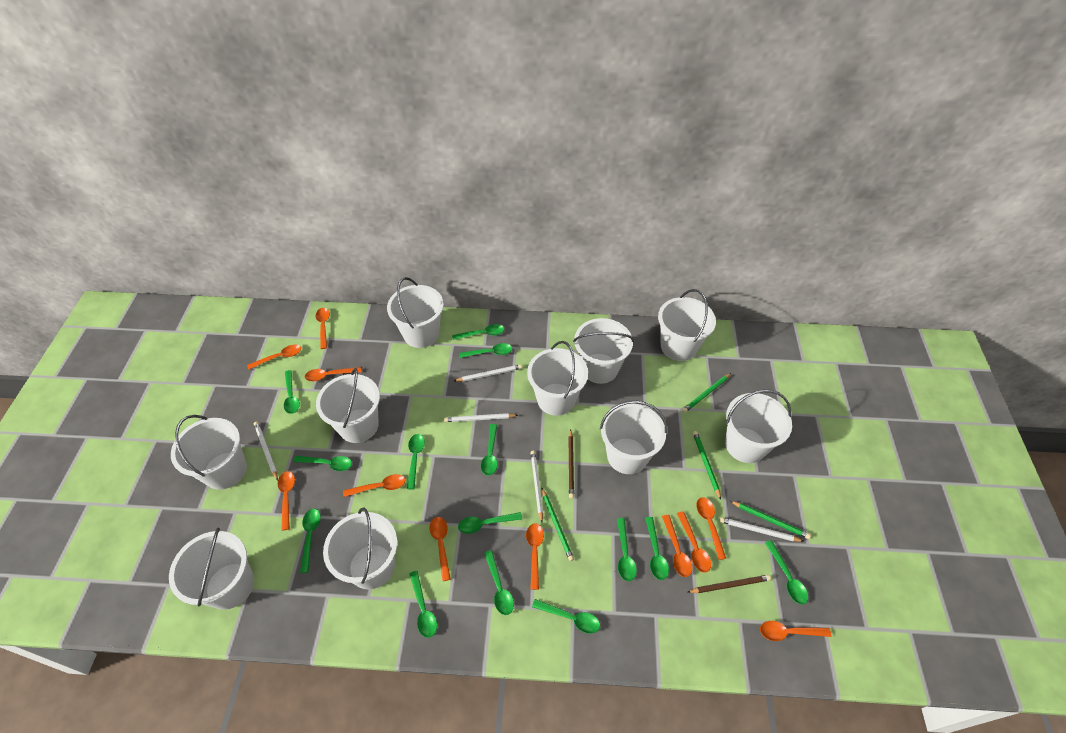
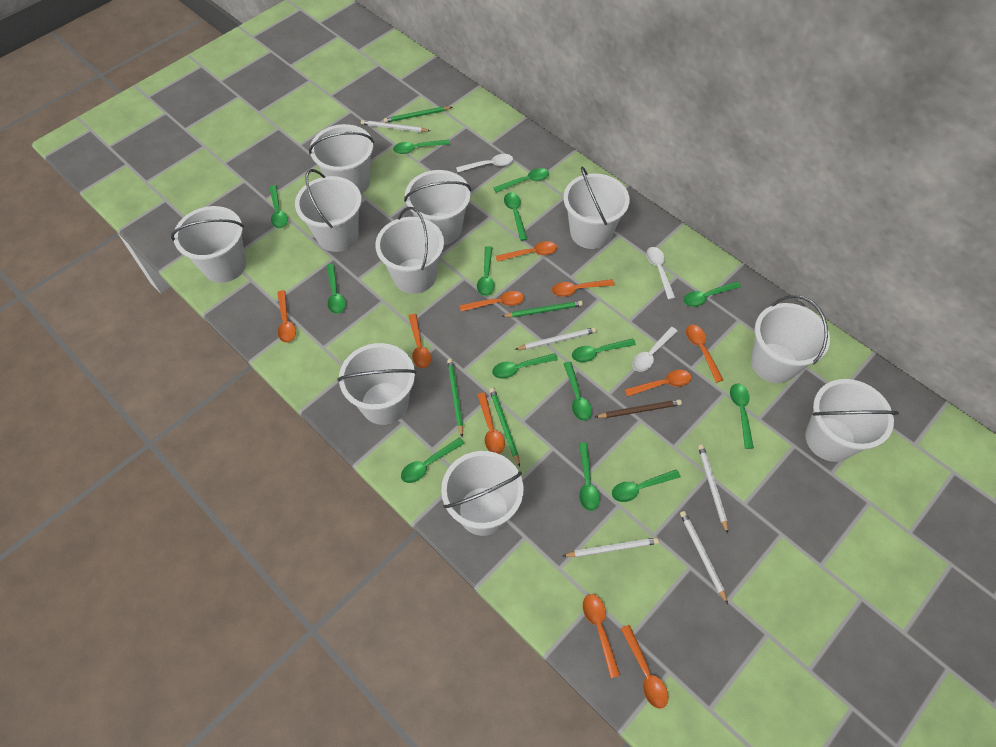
brown pencil: 2 -> 1
orange spoon: 11 -> 10
white spoon: 0 -> 3

